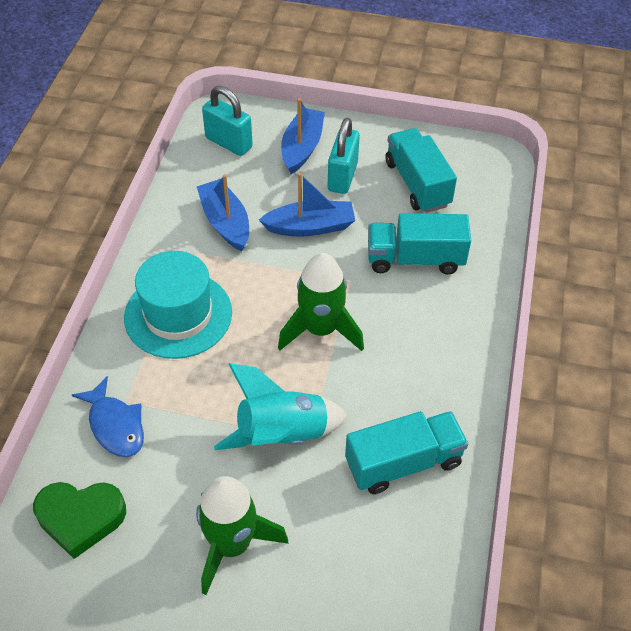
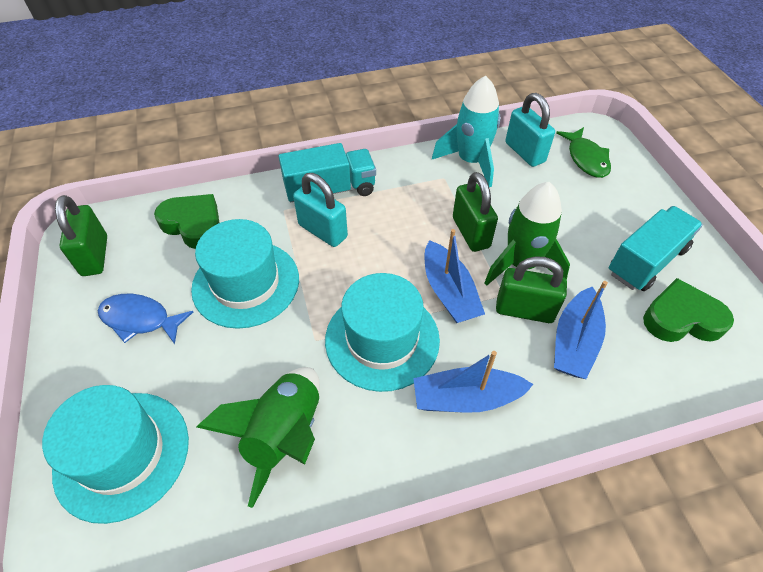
green fish: 0 -> 1
green heart: 1 -> 2
green padlock: 0 -> 3
turquoise hat: 1 -> 3
turquoise truck: 3 -> 2

